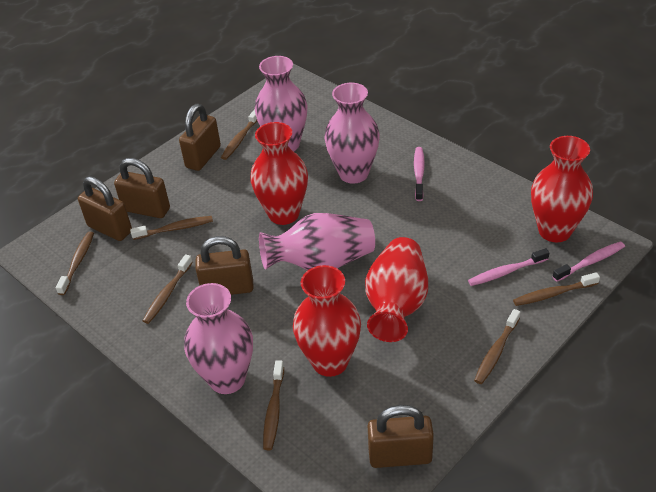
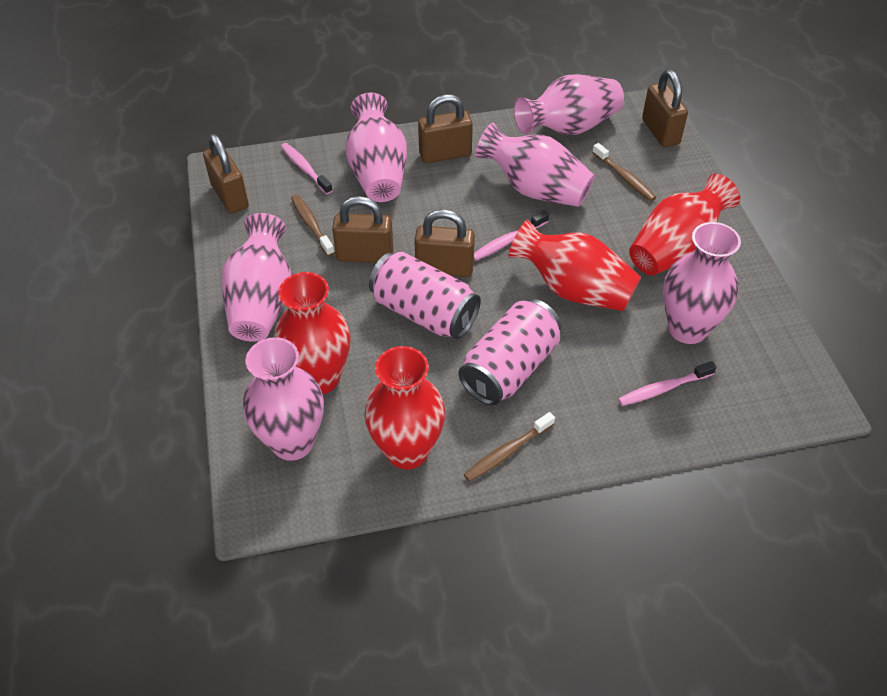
brown toothbrush: 7 -> 3
pink can: 0 -> 2
pink vase: 4 -> 6

